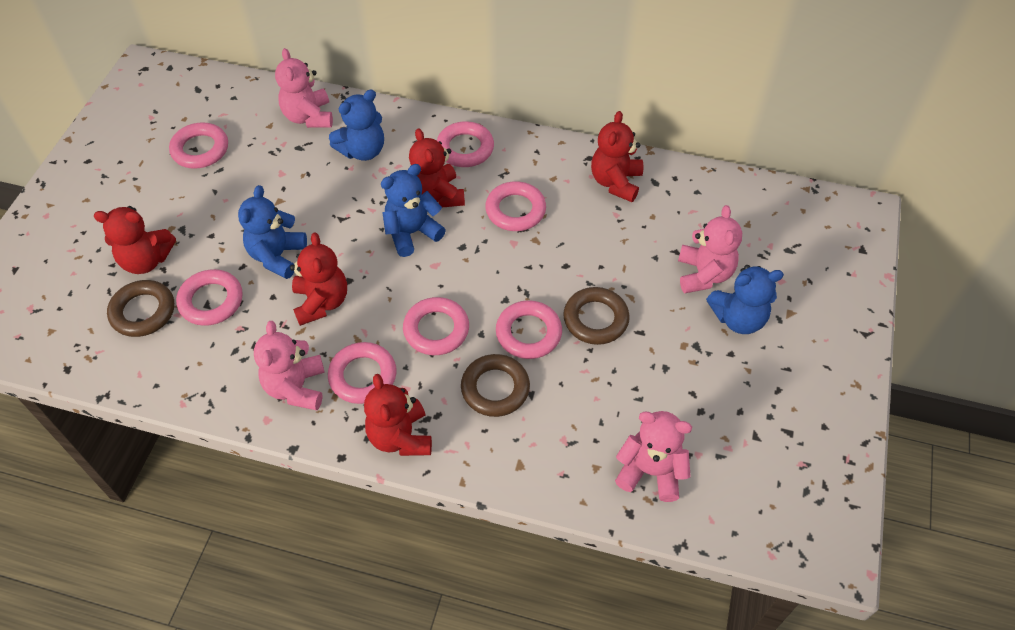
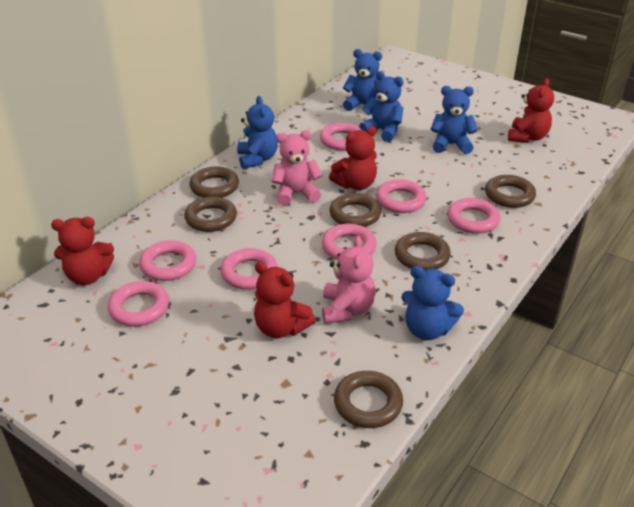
blue teddy bear: 4 -> 5
brown ring: 3 -> 6
pink teddy bear: 4 -> 2
red teddy bear: 5 -> 4

